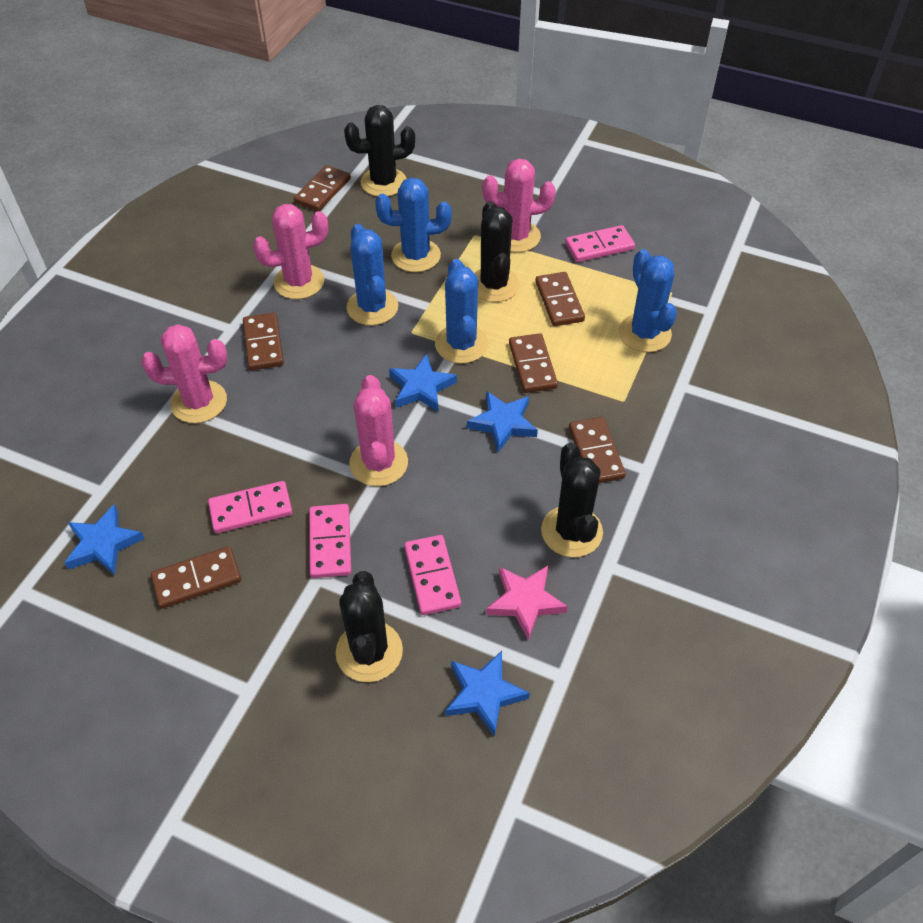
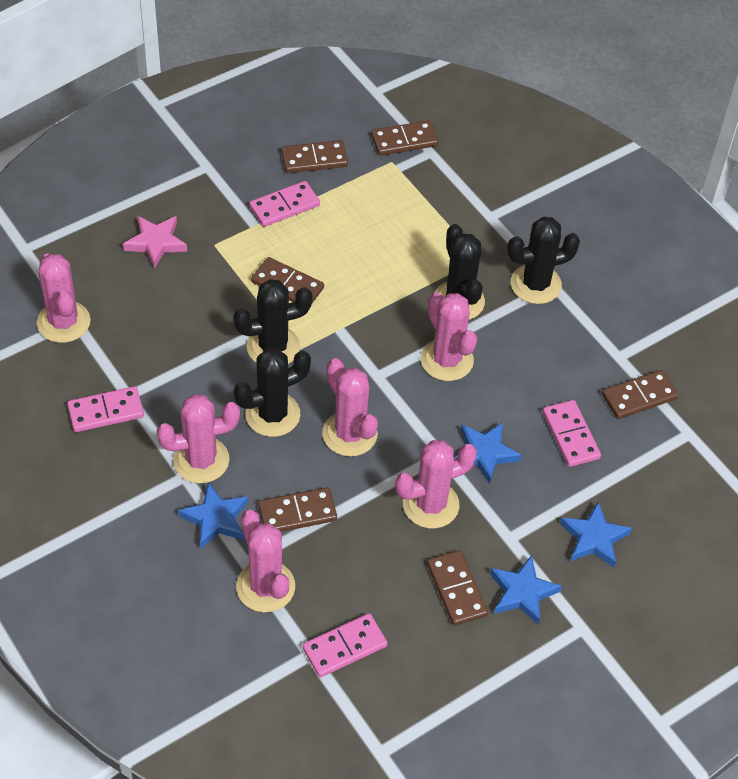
blue cactus: 4 -> 0
pink cactus: 4 -> 6

